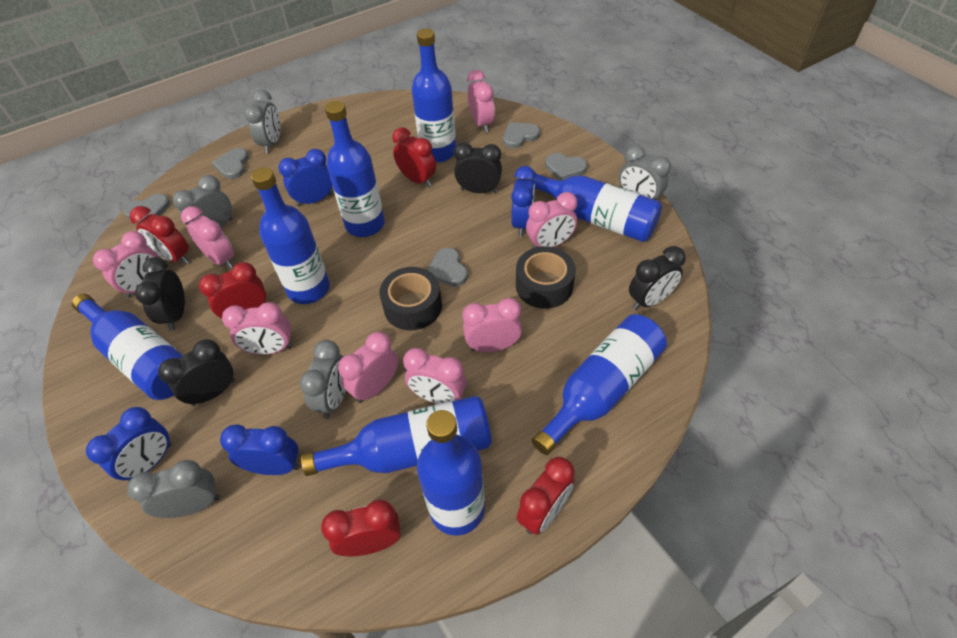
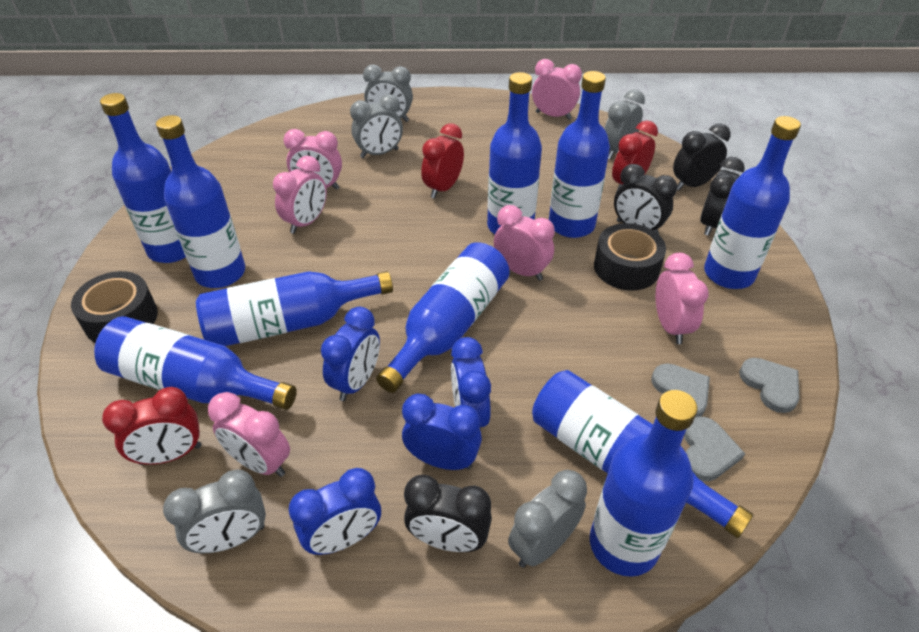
blue bottle: 8 -> 10
grey heart: 5 -> 3
pink clock: 8 -> 6
red clock: 5 -> 3

